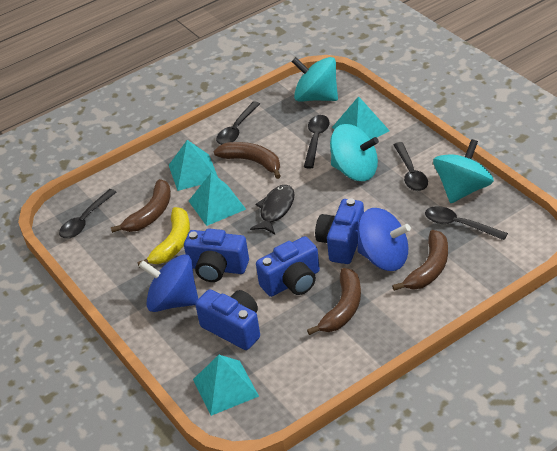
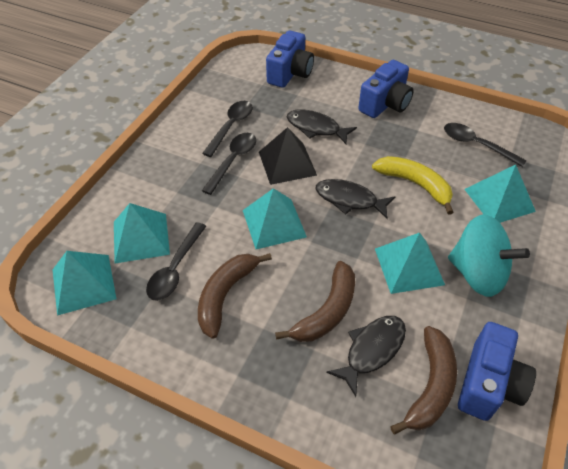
black fish: 1 -> 3
black pyramid: 0 -> 1
black spoon: 5 -> 4
blue camera: 4 -> 3
blue spinning top: 2 -> 0
brown banana: 4 -> 3
turquoise pyramid: 4 -> 5
turquoise spinning top: 3 -> 1

